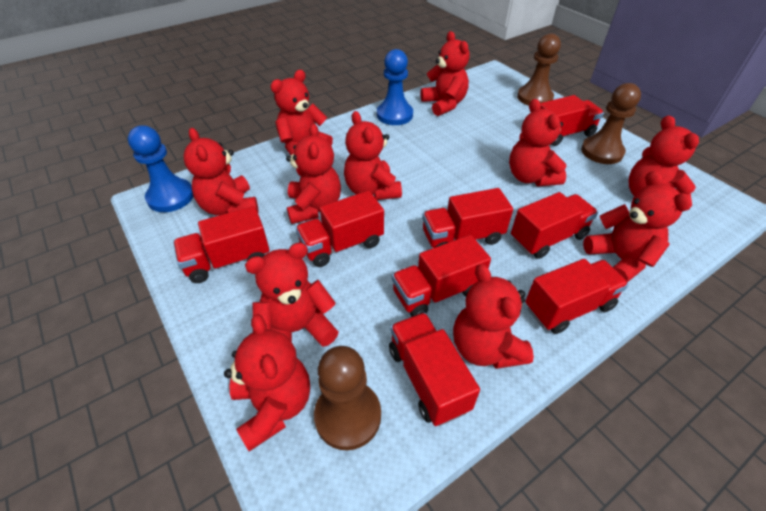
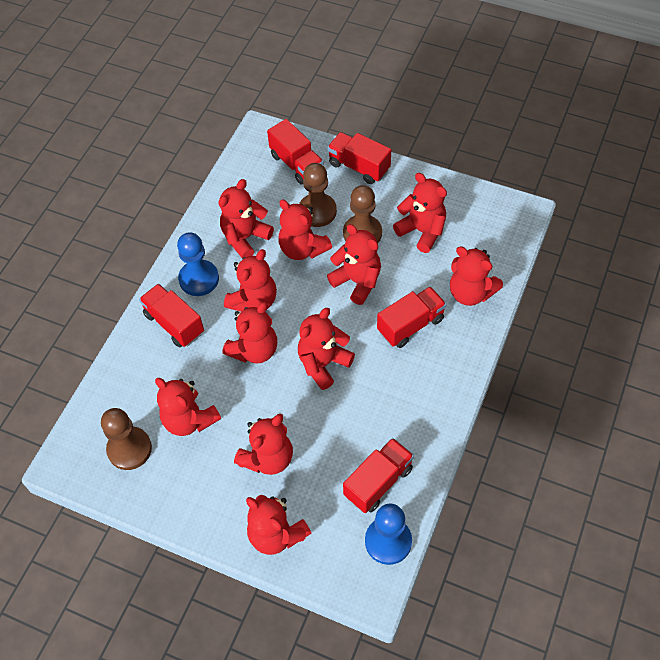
red truck: 8 -> 5

